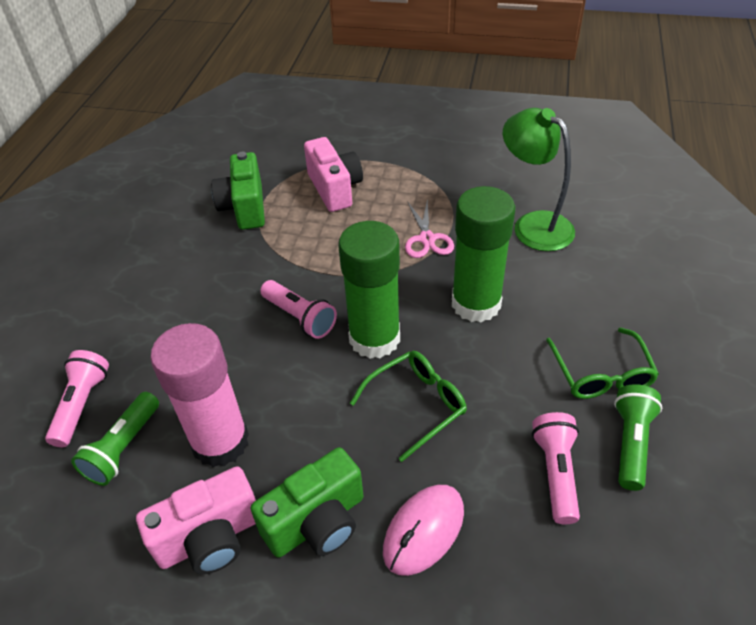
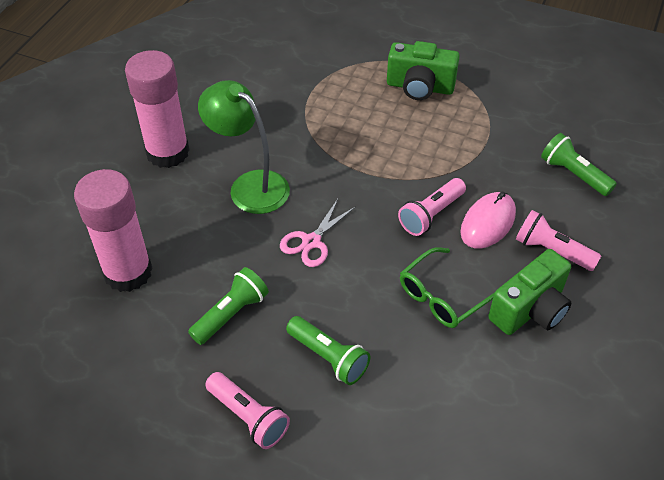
green flashlight: 2 -> 3
green glasses: 2 -> 1
green glue stick: 2 -> 0
pink camera: 2 -> 0
pink glue stick: 1 -> 2

